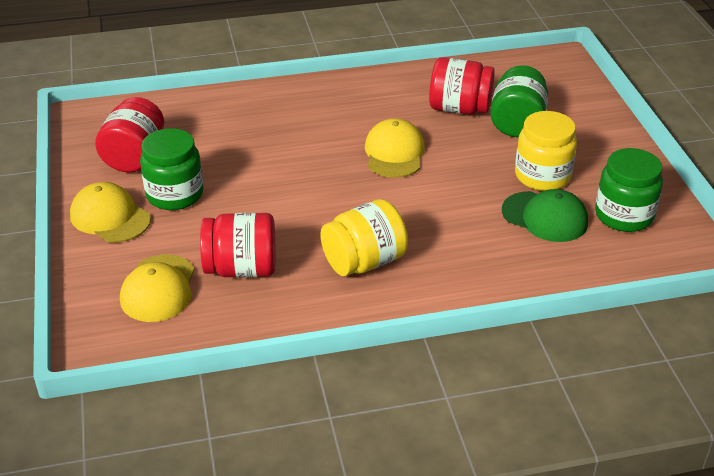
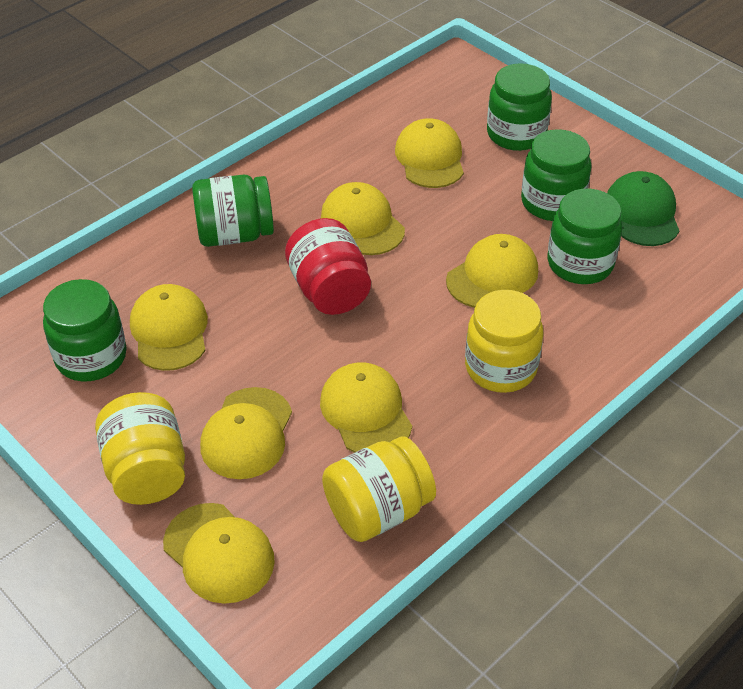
green jar: 3 -> 5
red jar: 3 -> 1
yellow cap: 3 -> 7
yellow jar: 2 -> 3

